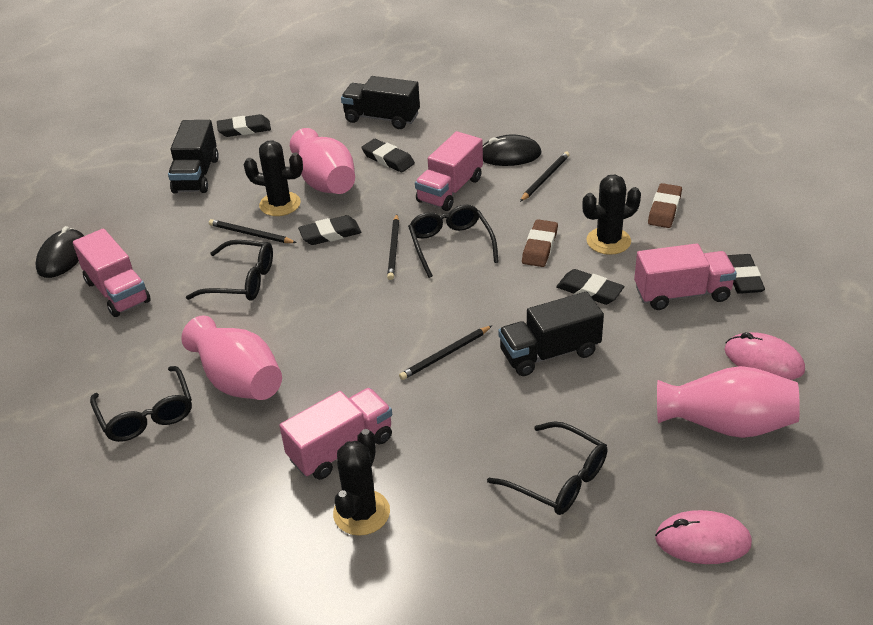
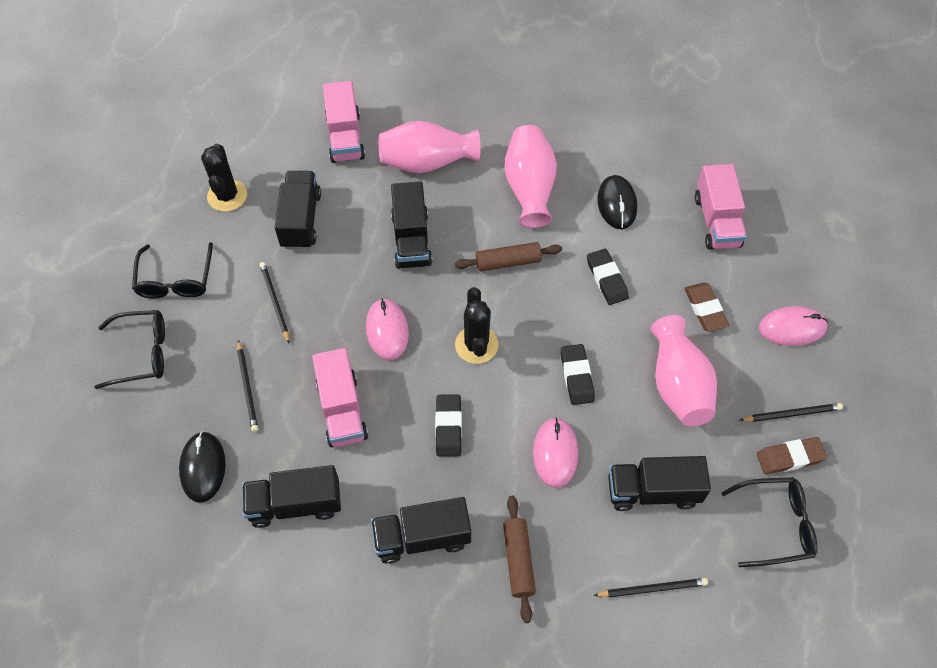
black cactus: 3 -> 2
black eraser: 5 -> 3
black glasses: 4 -> 3
black truck: 3 -> 5
brown rolling pin: 0 -> 2
pink mouse: 2 -> 3
pink truck: 4 -> 3

